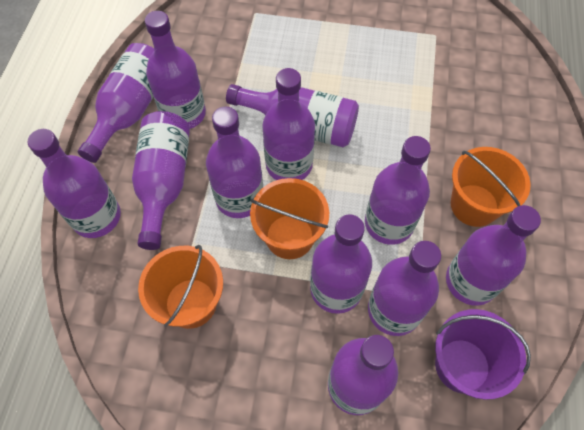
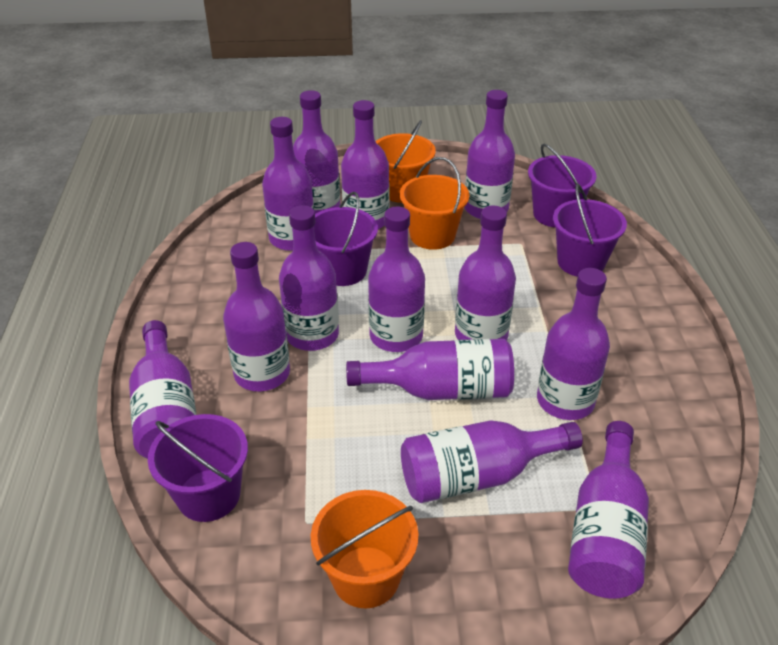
purple bottle: 12 -> 13
purple bucket: 1 -> 4

